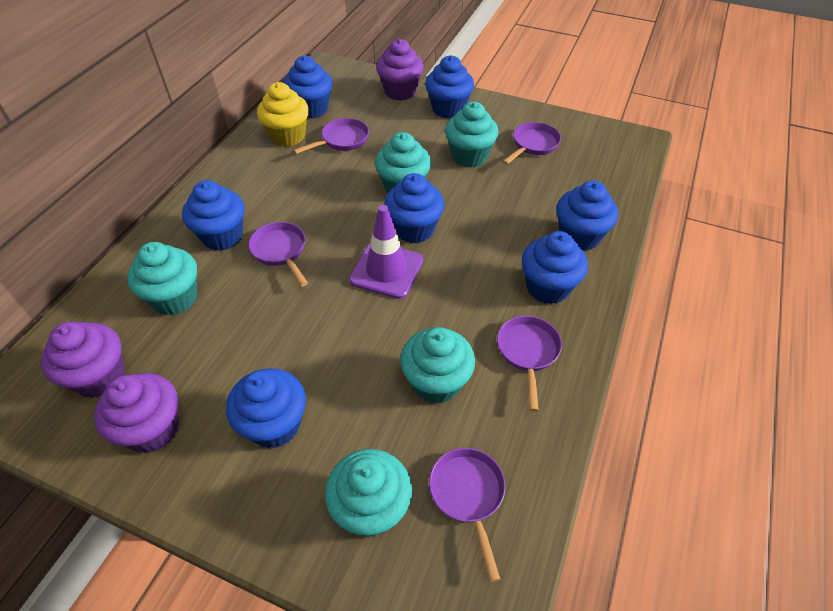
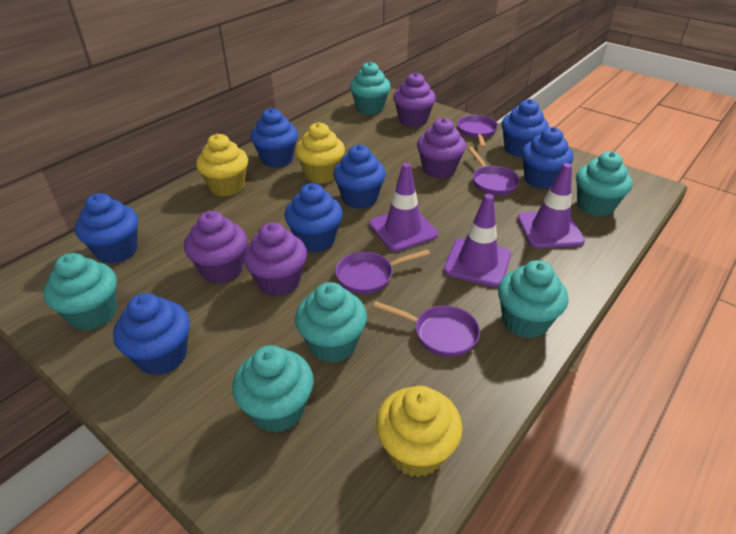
purple cupcake: 3 -> 4
purple pan: 5 -> 4
purple traffic cone: 1 -> 3
turquoise cupcake: 5 -> 6
yellow cupcake: 1 -> 3

